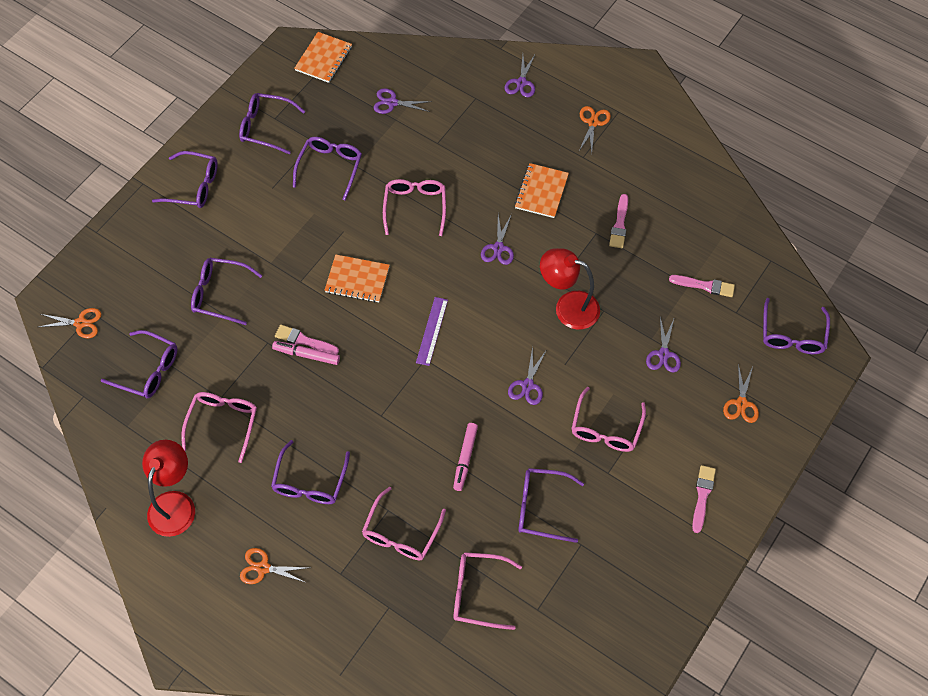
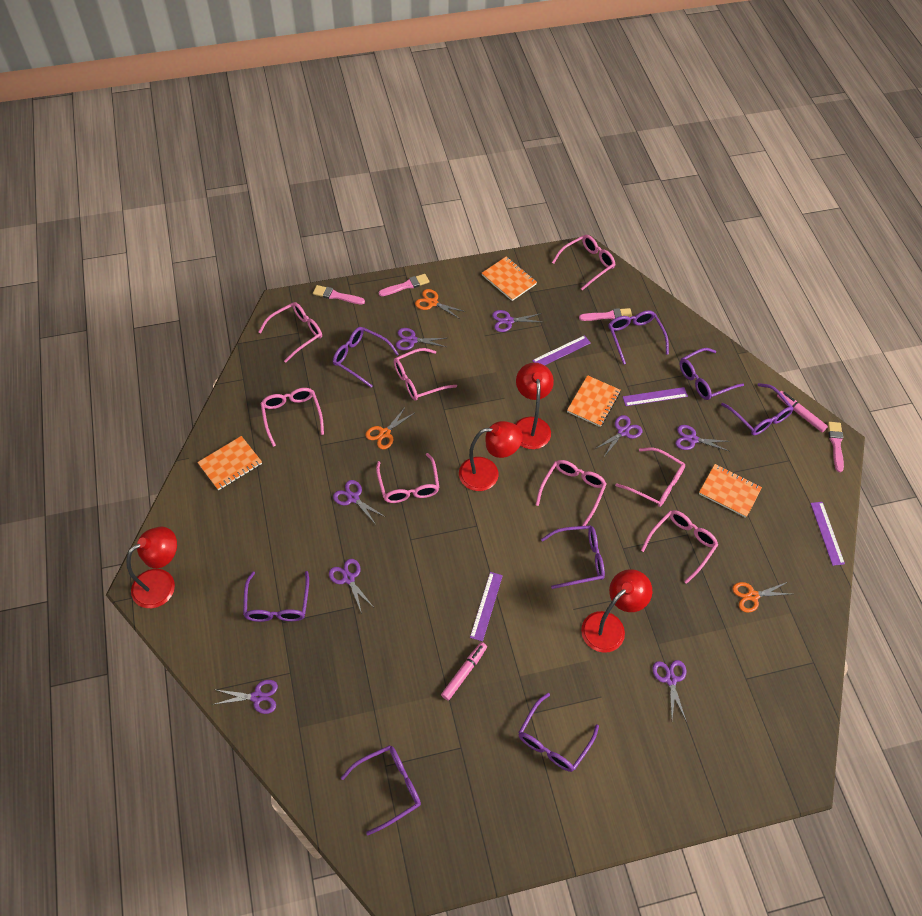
orange notebook: 3 -> 4
orange scissors: 4 -> 3
pink glasses: 5 -> 8
purple ruler: 1 -> 4
purple scissors: 5 -> 8
red lamp: 2 -> 4

